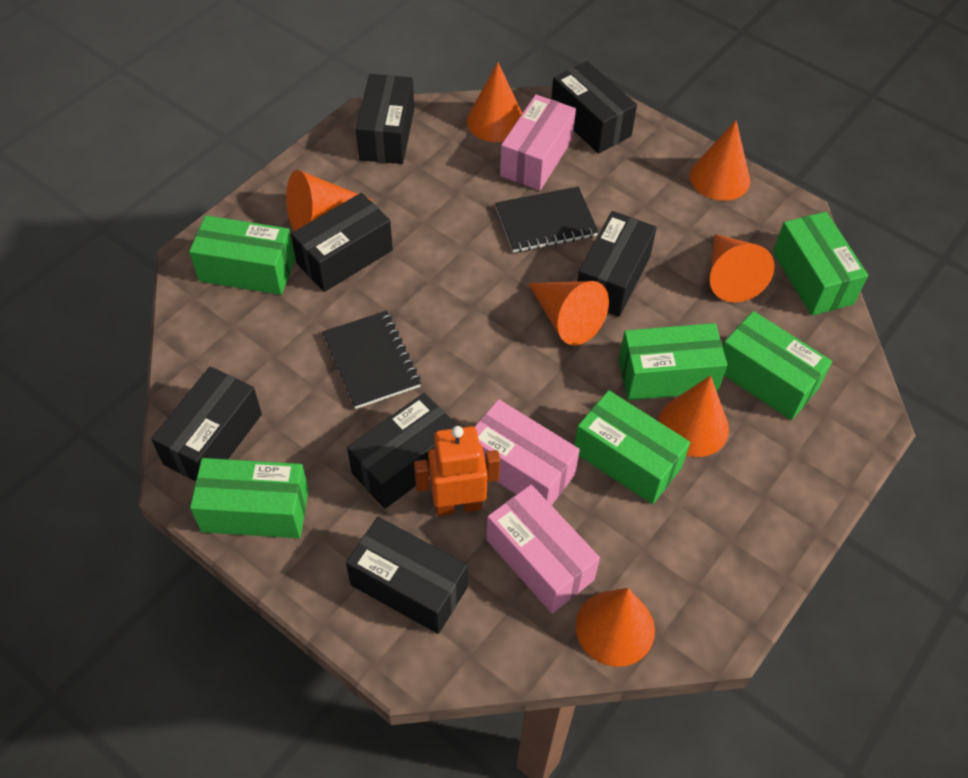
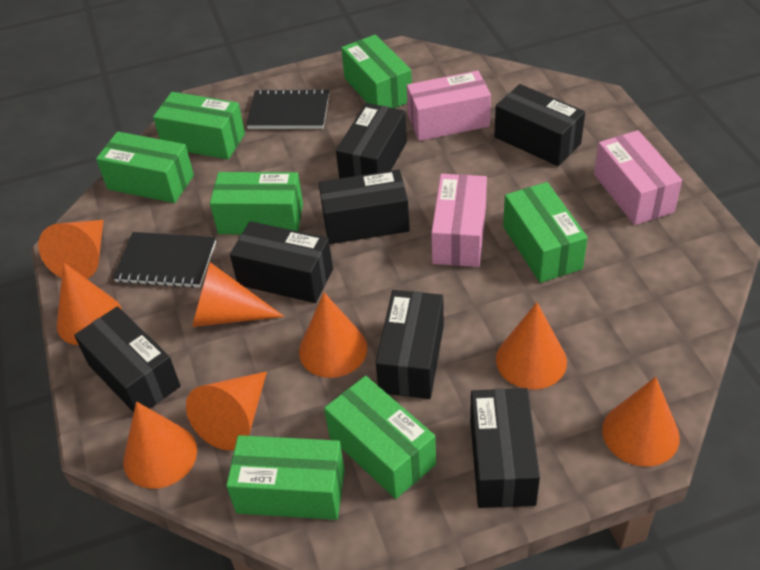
green box: 6 -> 7
orange cone: 7 -> 8
orange robot: 1 -> 0

